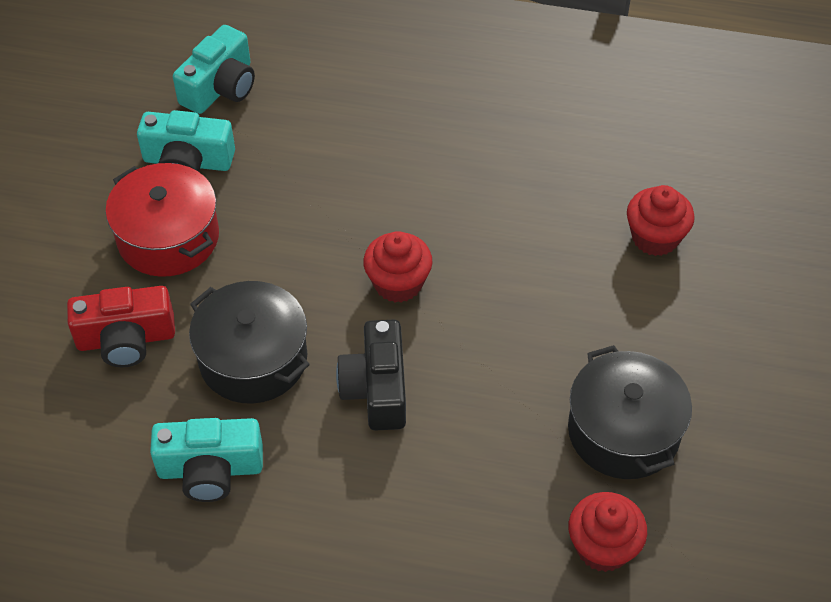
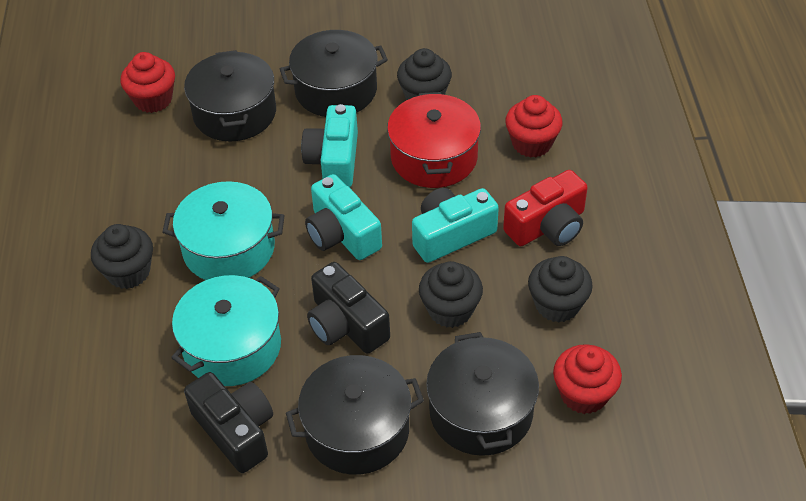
black camera: 1 -> 2
black cupcake: 0 -> 4
black pot: 2 -> 4
turquoise pot: 0 -> 2

